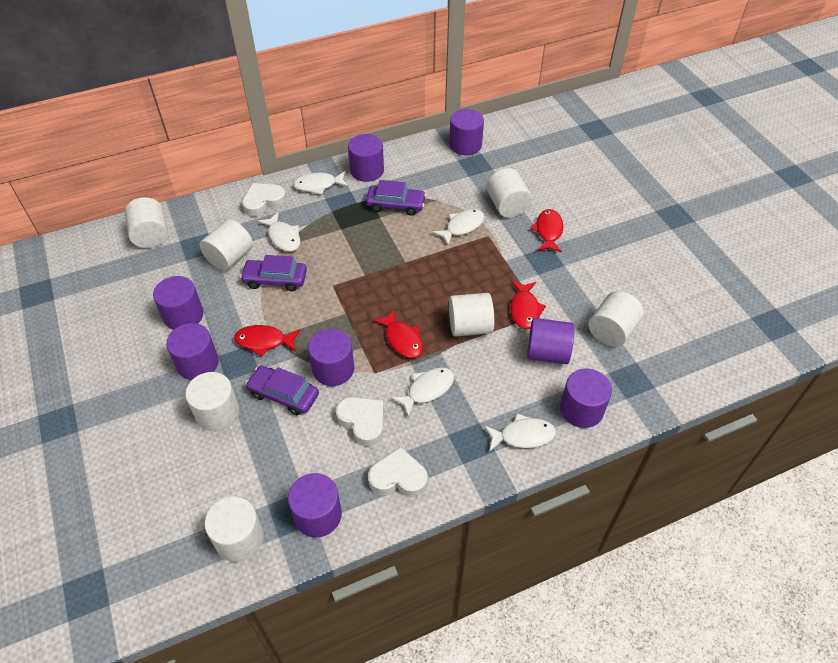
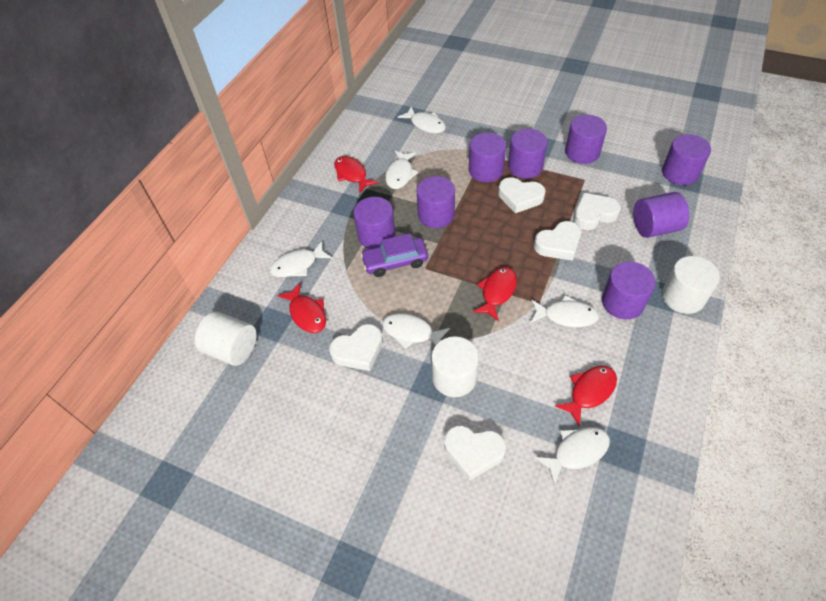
purple car: 3 -> 1
white cylinder: 7 -> 3
white fish: 5 -> 6
white heart: 3 -> 5

